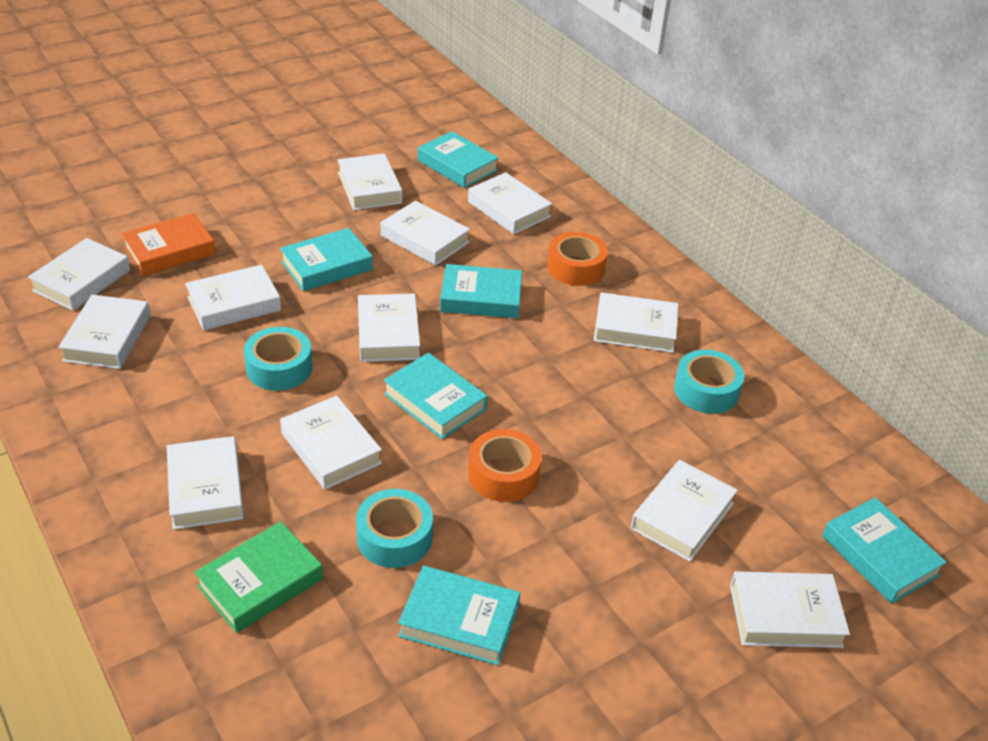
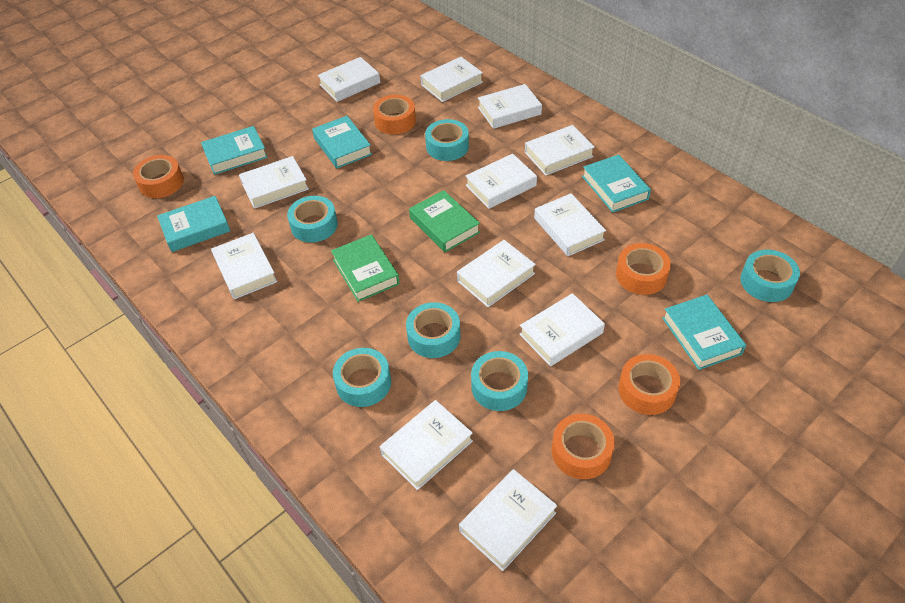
green book: 1 -> 2
orange book: 1 -> 0
orange tape: 2 -> 5
turquoise book: 6 -> 5
turquoise tape: 3 -> 6

